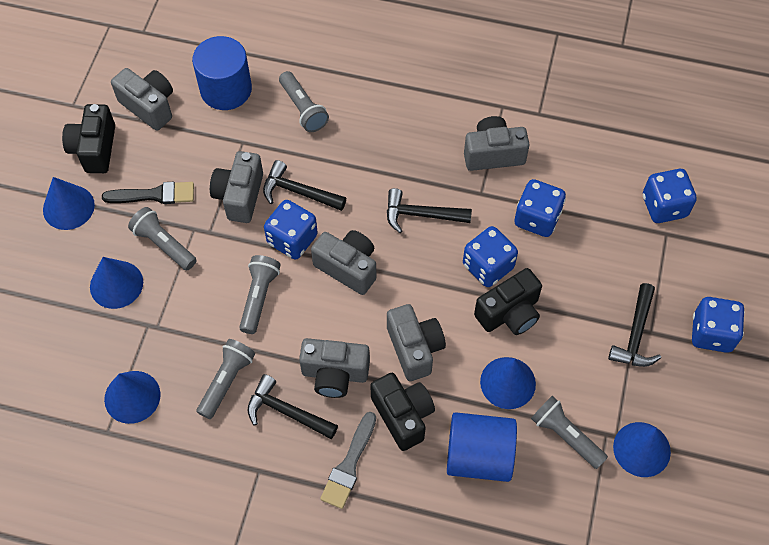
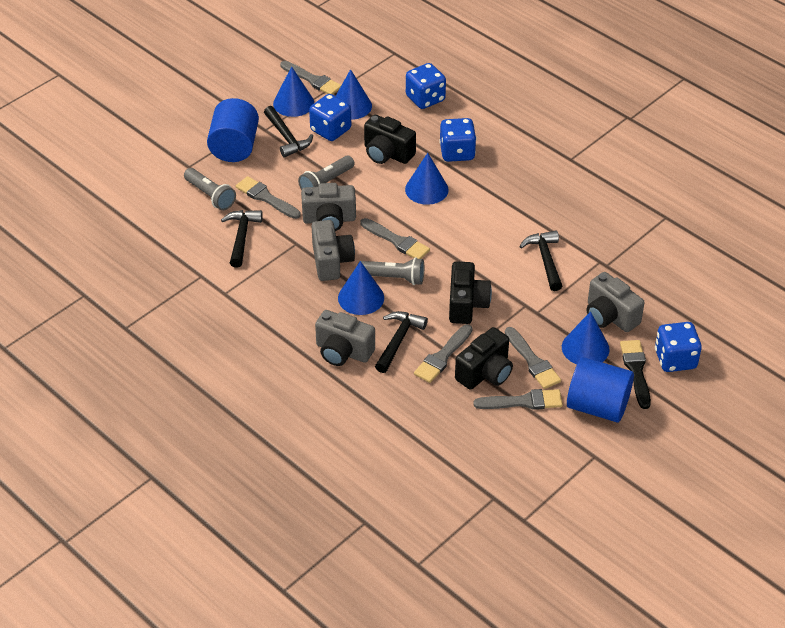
blue dice: 5 -> 4
grey brush: 1 -> 6
grey camera: 6 -> 4
grey flashlight: 5 -> 3

